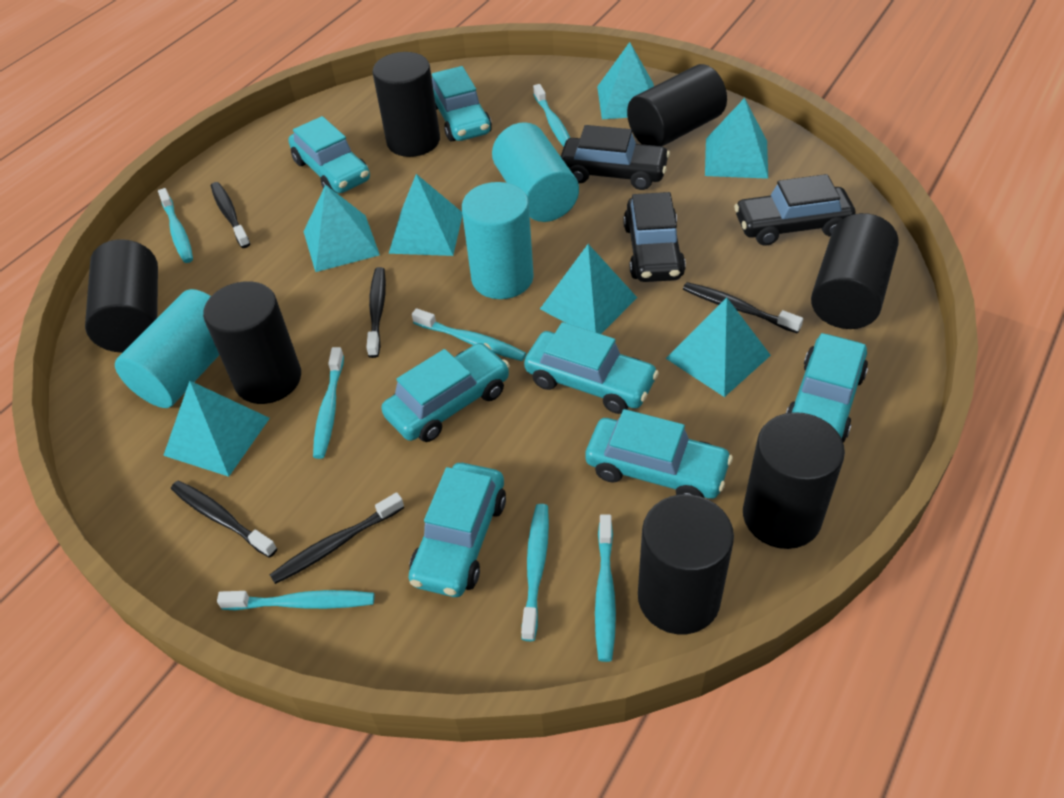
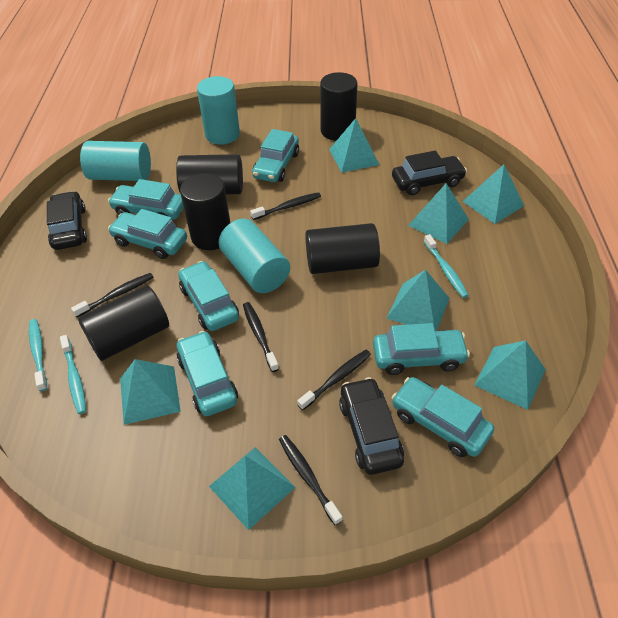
black cylinder: 7 -> 5
turquoise toothbrush: 7 -> 3

